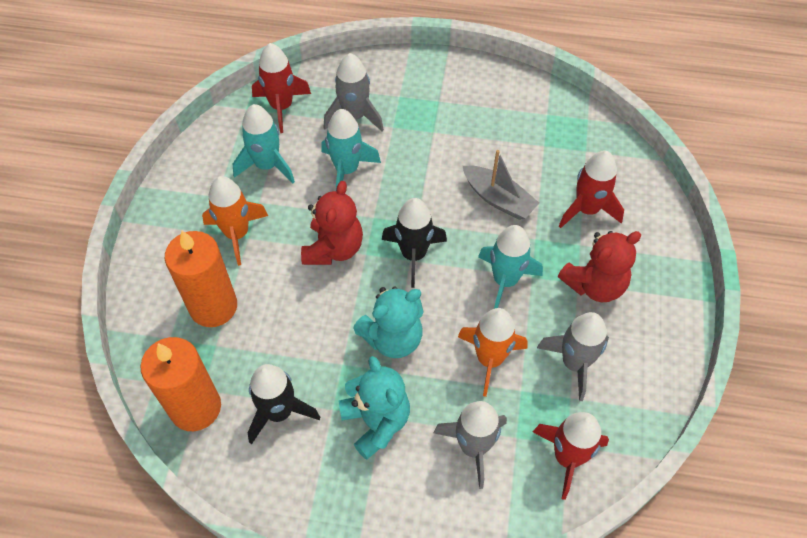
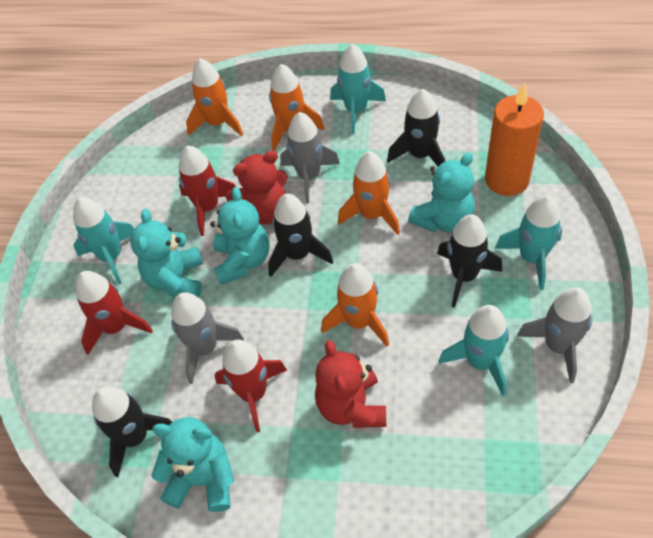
black rocket: 2 -> 4
grey boat: 1 -> 0
orange candle: 2 -> 1
orange rocket: 2 -> 4
turquoise rocket: 3 -> 4
turquoise teddy bear: 2 -> 4

